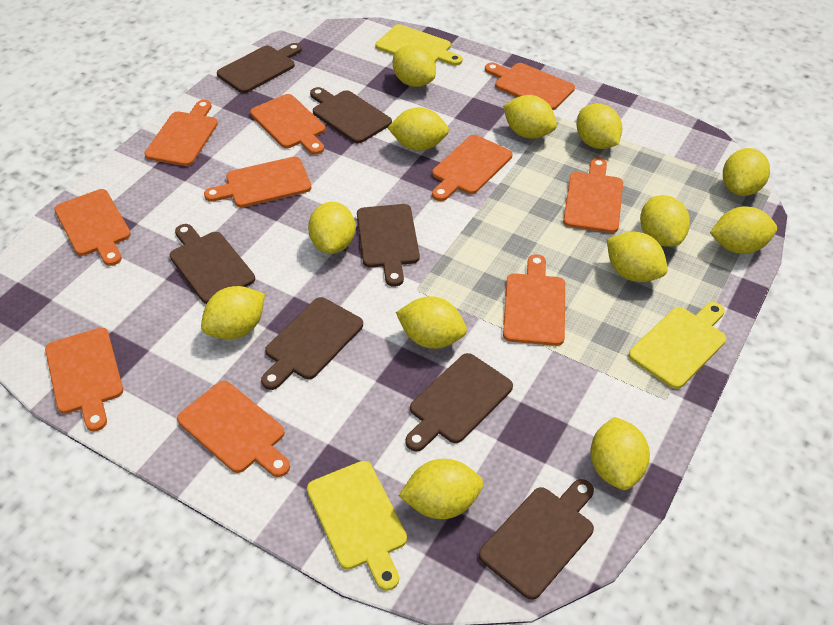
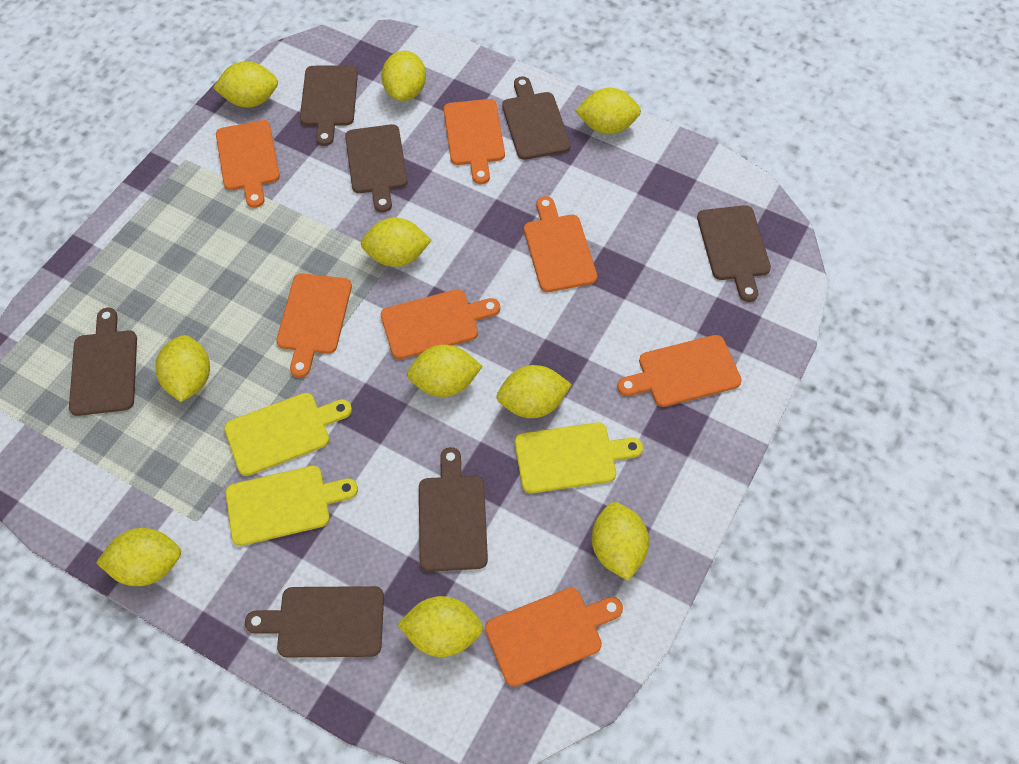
orange cutting board: 10 -> 7
yellow lemon: 13 -> 10

